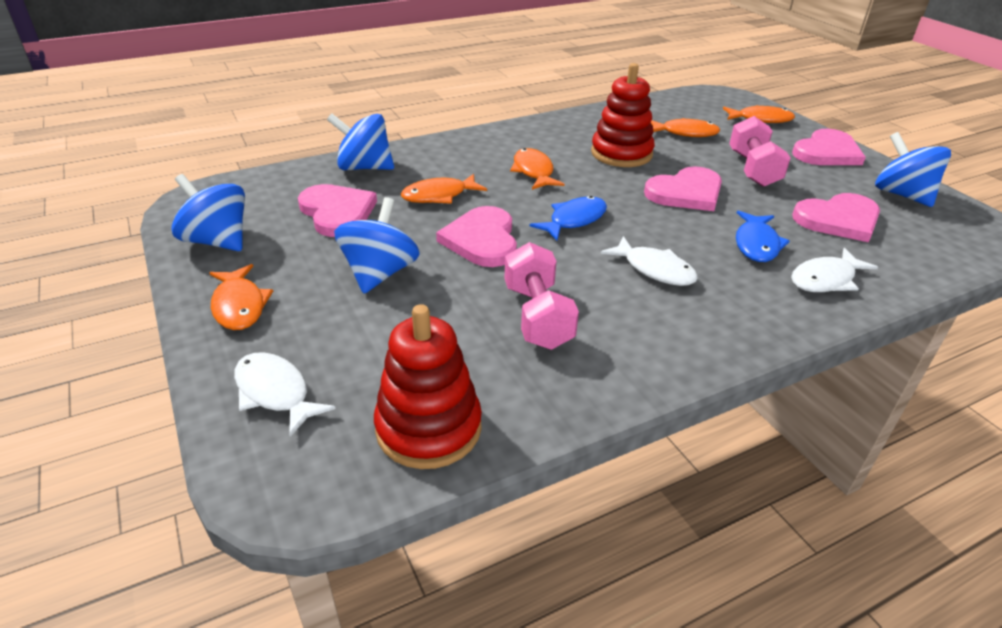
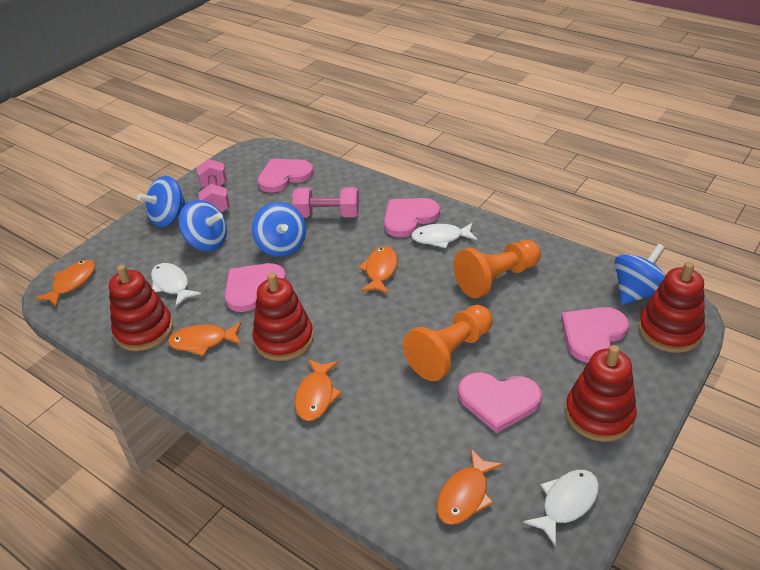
blue fish: 2 -> 0
orange pawn: 0 -> 2
red stacking toy: 2 -> 4

